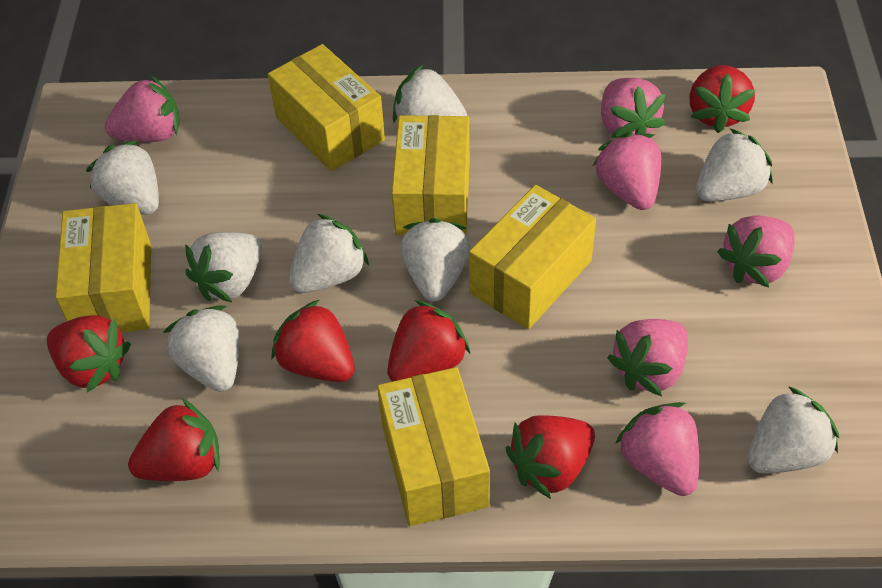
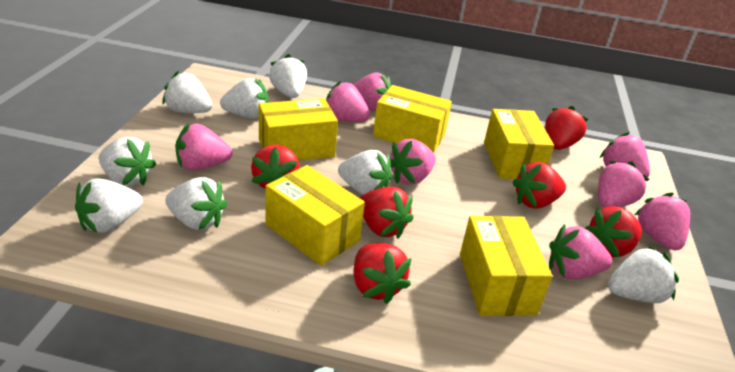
pink strawberry: 6 -> 8

